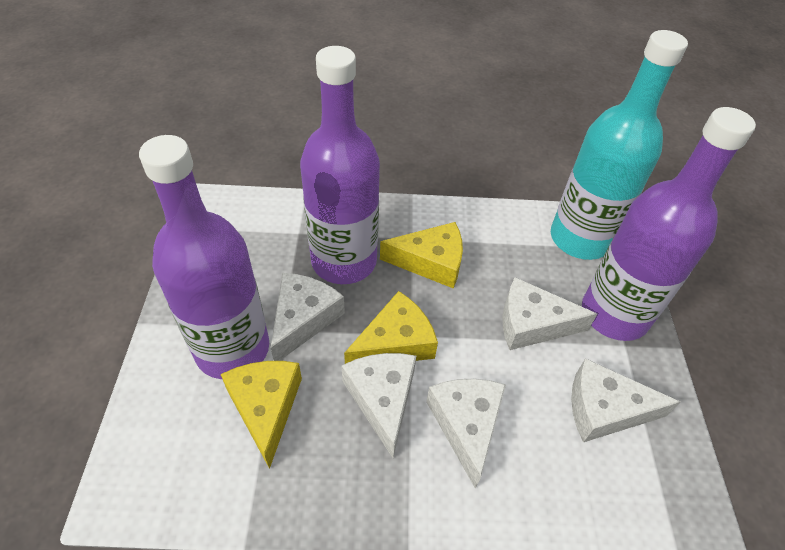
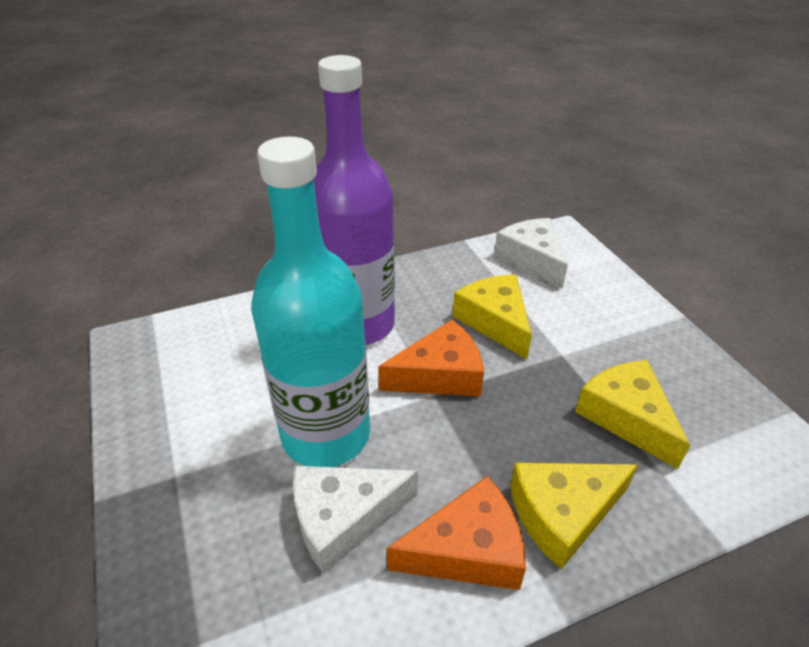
orange cheese: 0 -> 2
purple bottle: 3 -> 1
white cheese: 5 -> 2

